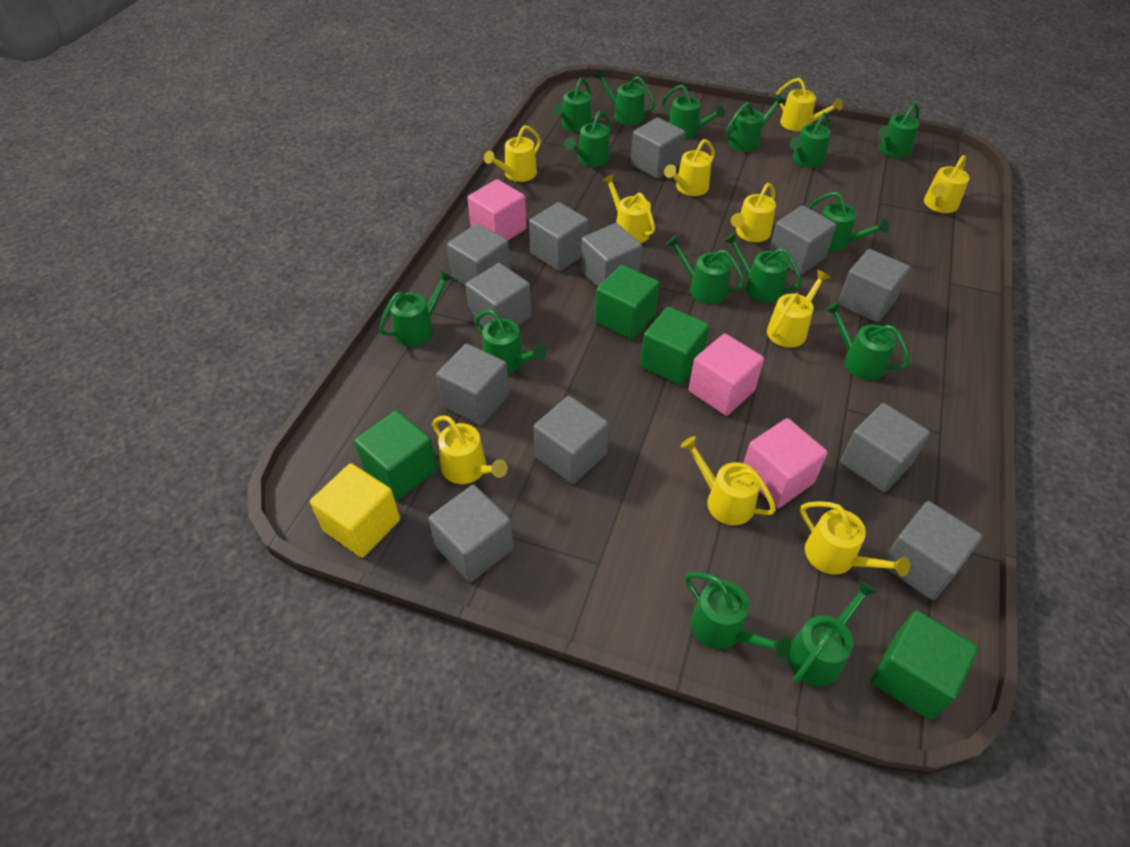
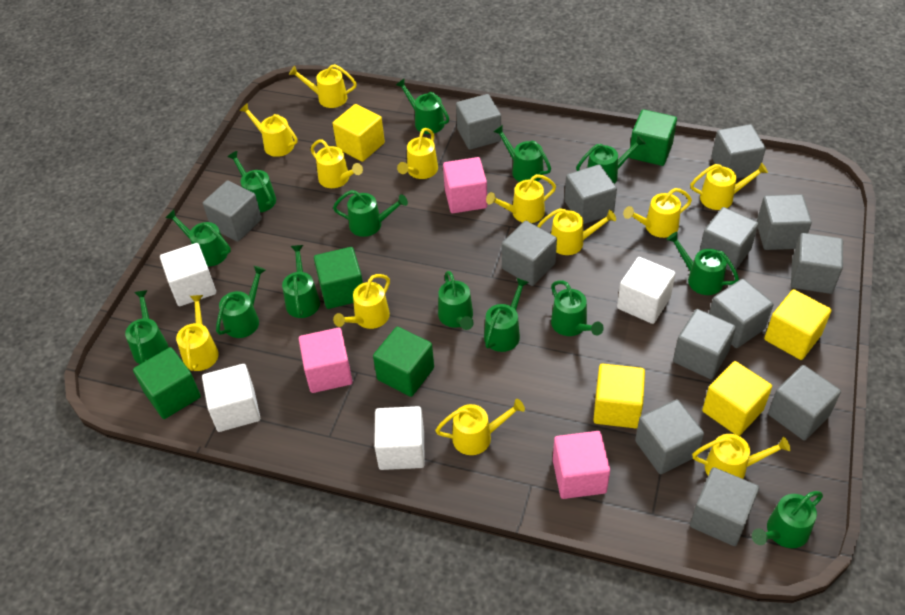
green watering can: 15 -> 14
grey cube: 12 -> 13
white cube: 0 -> 4
yellow cube: 1 -> 4
yellow watering can: 10 -> 12

